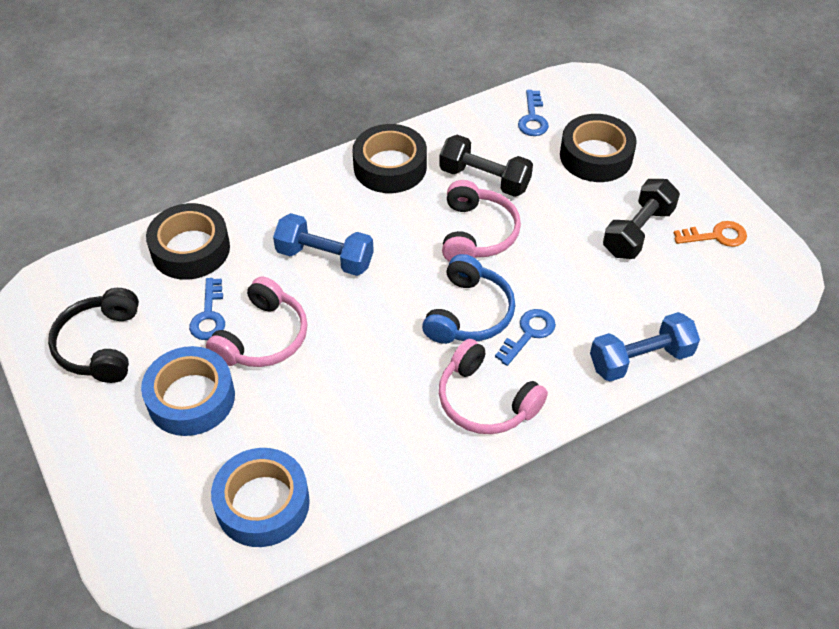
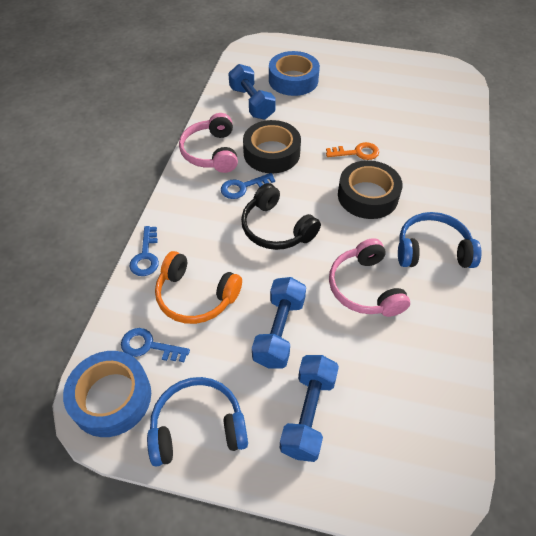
black dumbbell: 2 -> 0
black tape: 3 -> 2
blue dumbbell: 2 -> 3
blue headphones: 1 -> 2
orange headphones: 0 -> 1
pink headphones: 3 -> 2

